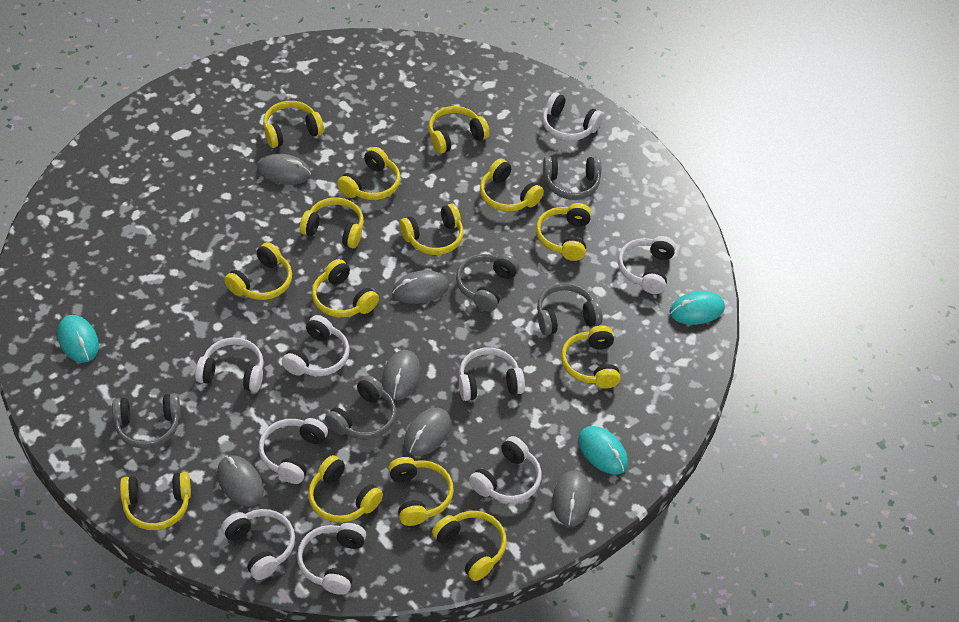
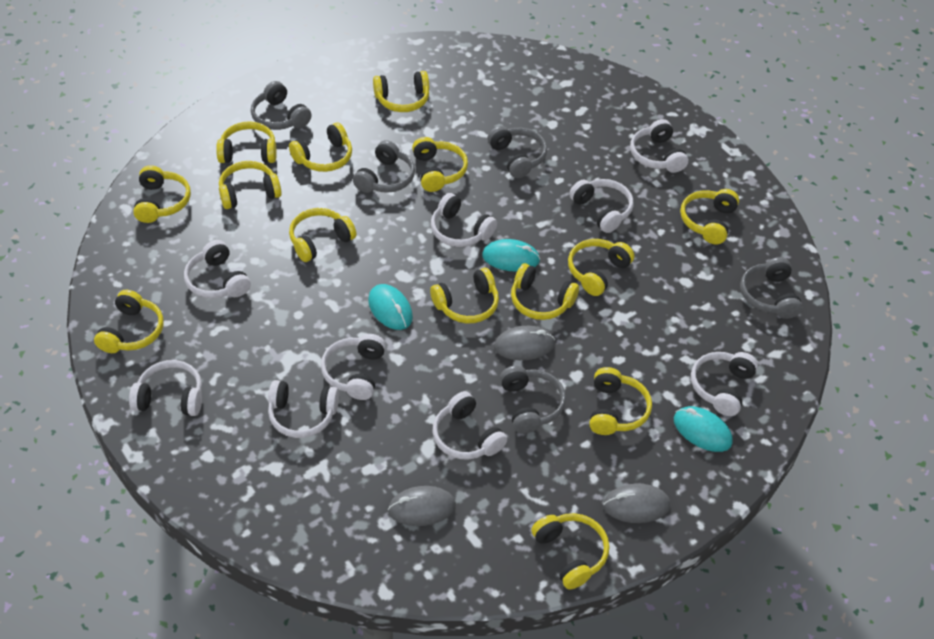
grey mouse: 6 -> 3

